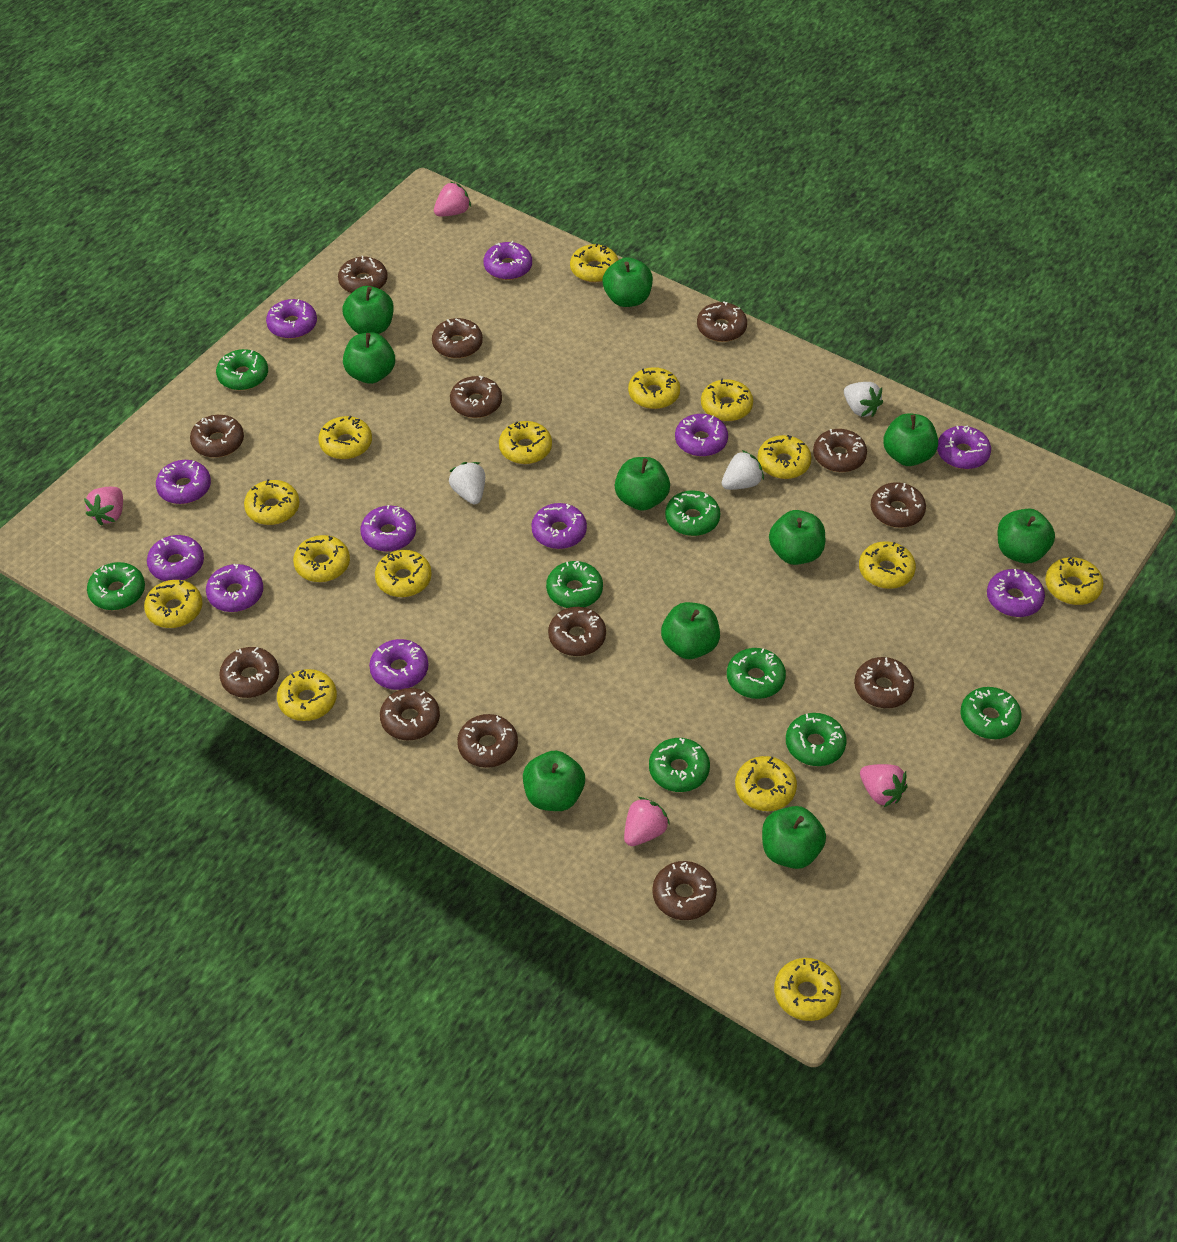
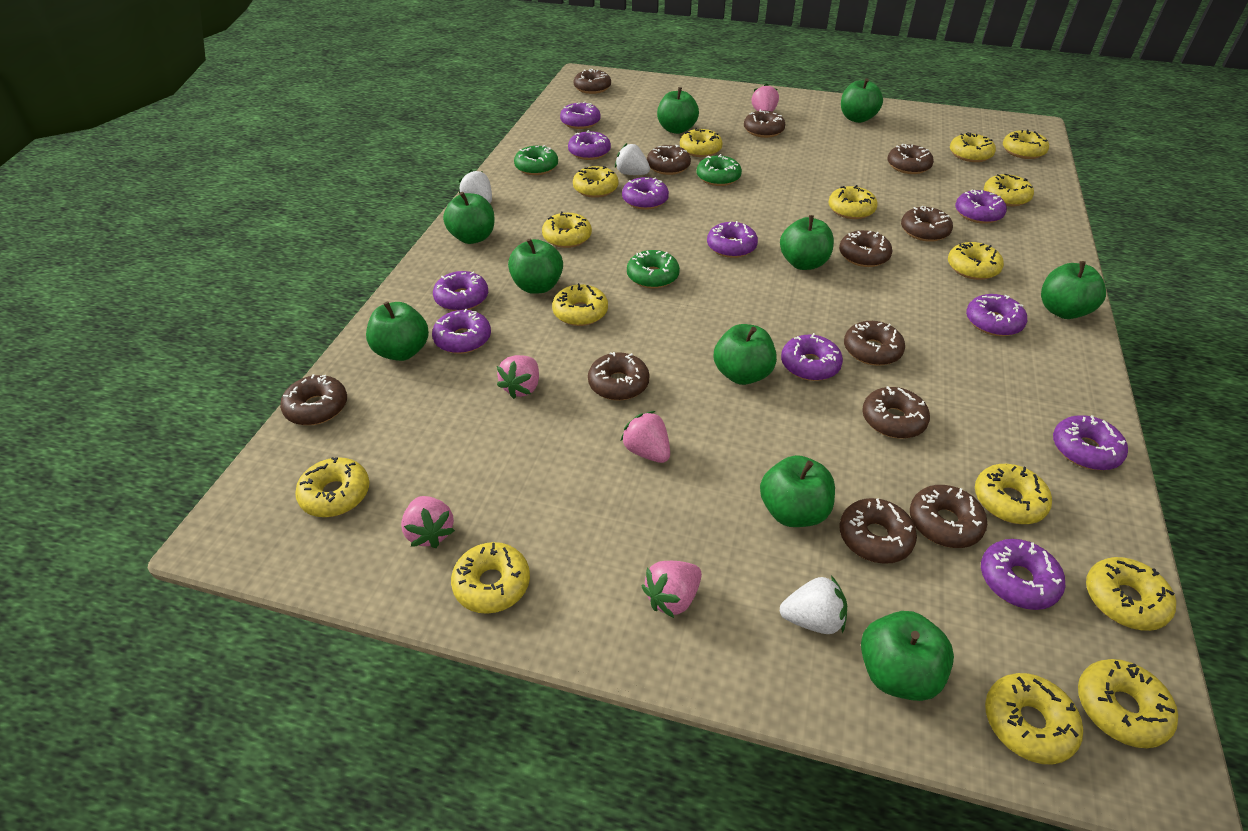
brown donut: 13 -> 12
green donut: 8 -> 3
pink strawberry: 4 -> 5

